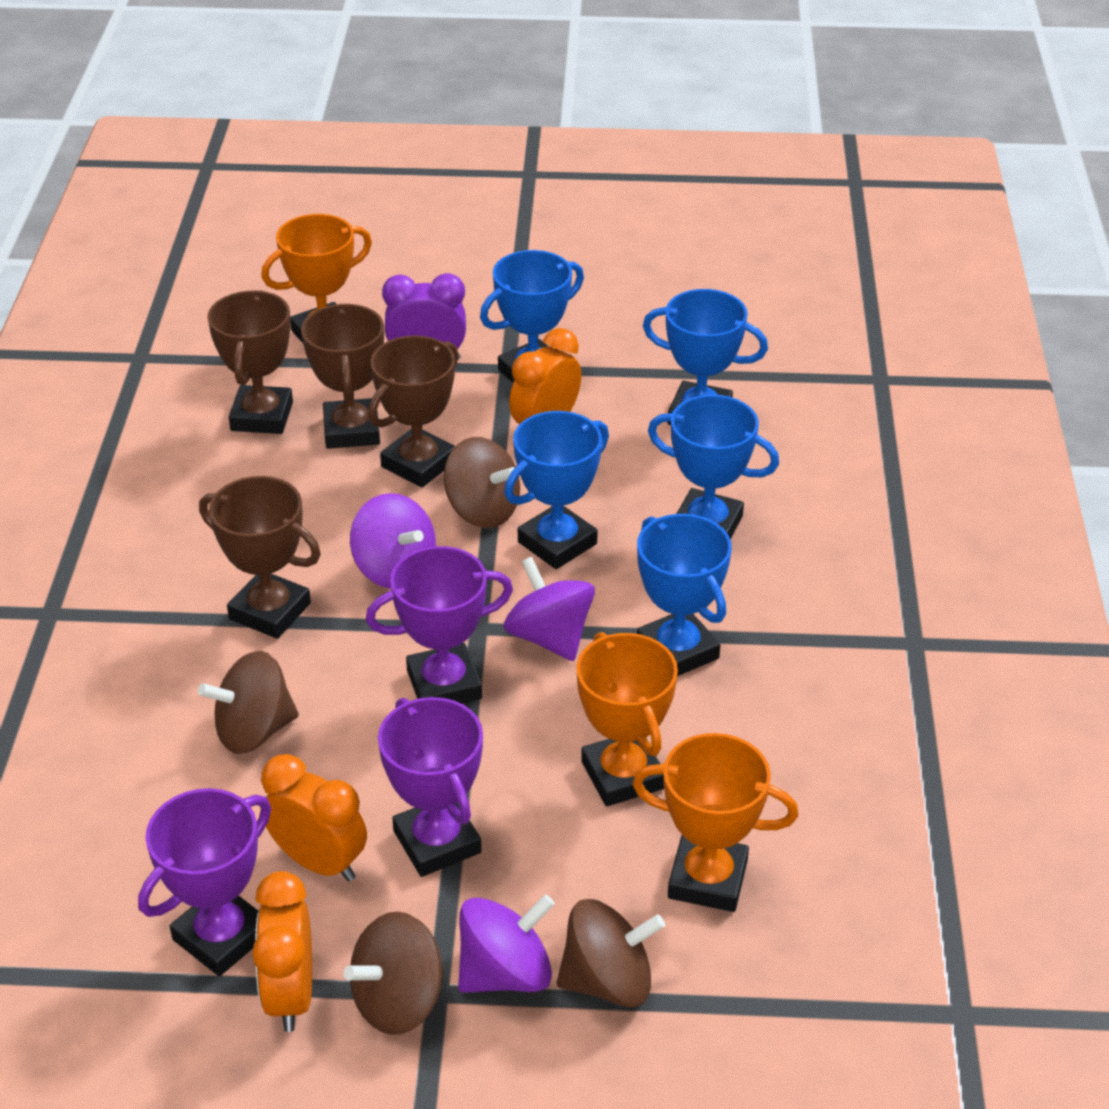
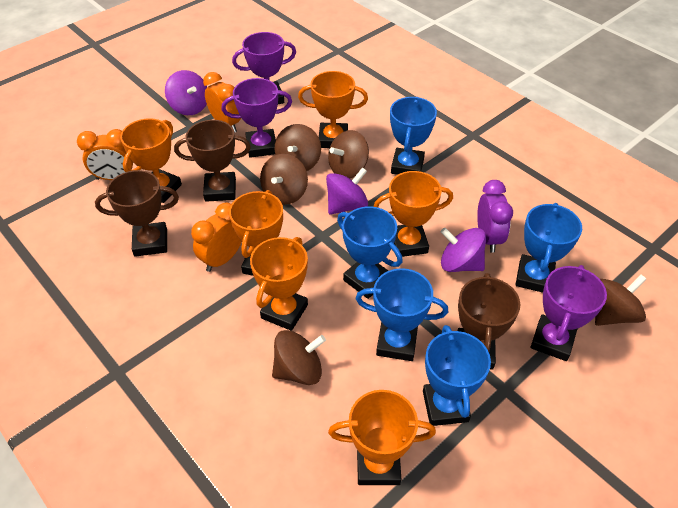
brown spinning top: 4 -> 5
brown trophy: 4 -> 3
orange trophy: 3 -> 6

